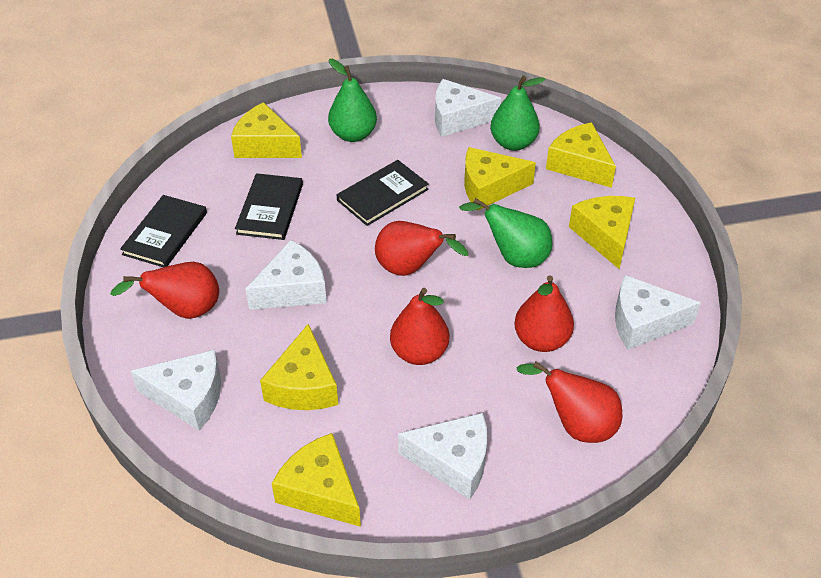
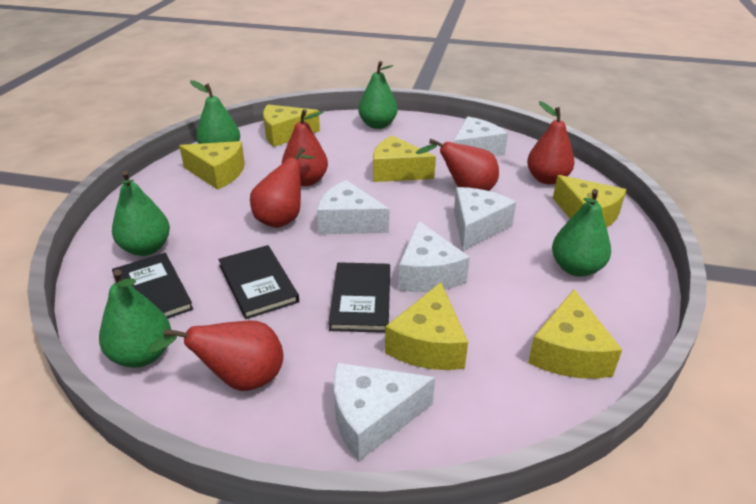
green pear: 3 -> 5

